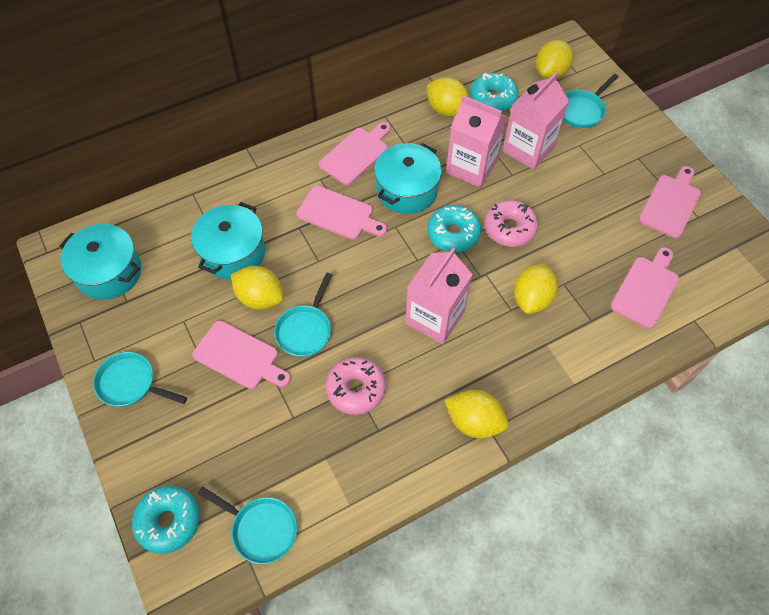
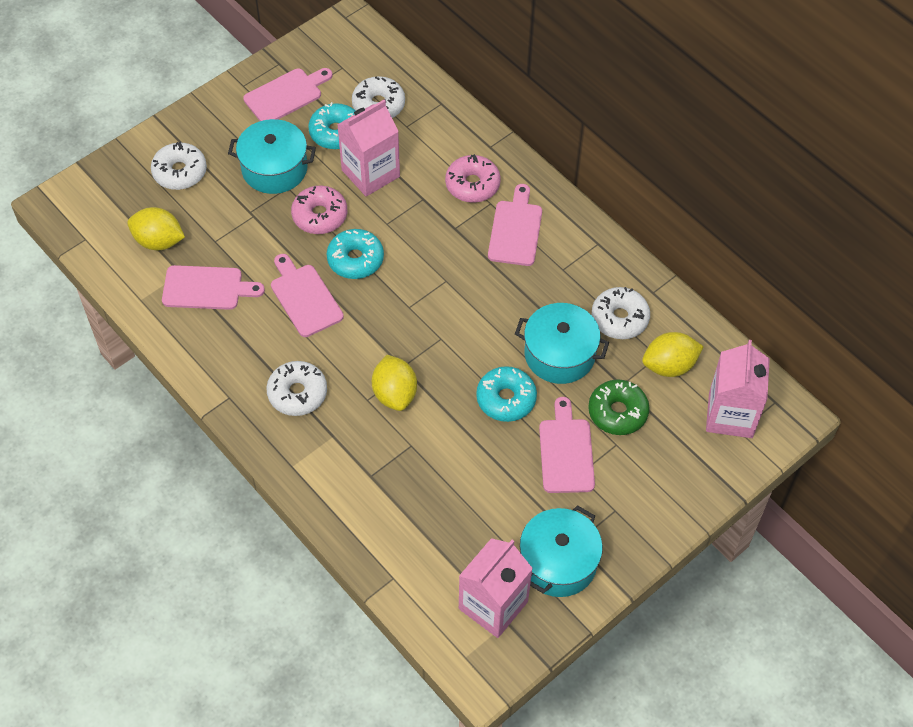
green donut: 0 -> 1
turquoise pan: 4 -> 0
white donut: 0 -> 4
yellow lemon: 5 -> 3

